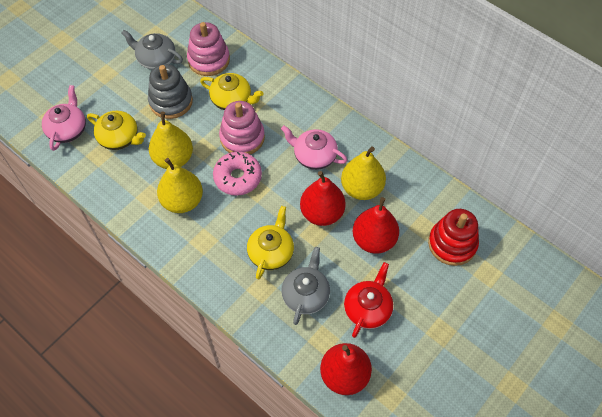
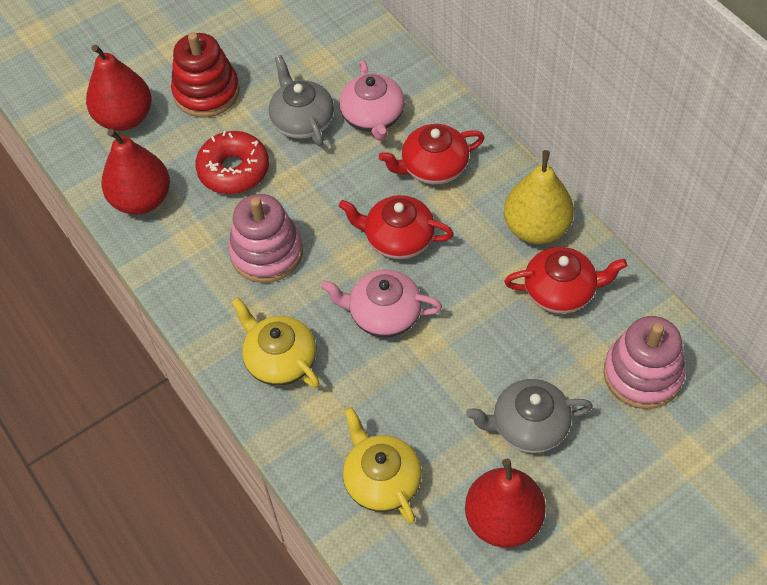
grey stacking toy: 1 -> 0
pink donut: 1 -> 0
red donut: 0 -> 1
red teapot: 1 -> 3
yellow pear: 3 -> 1
yellow teapot: 3 -> 2

